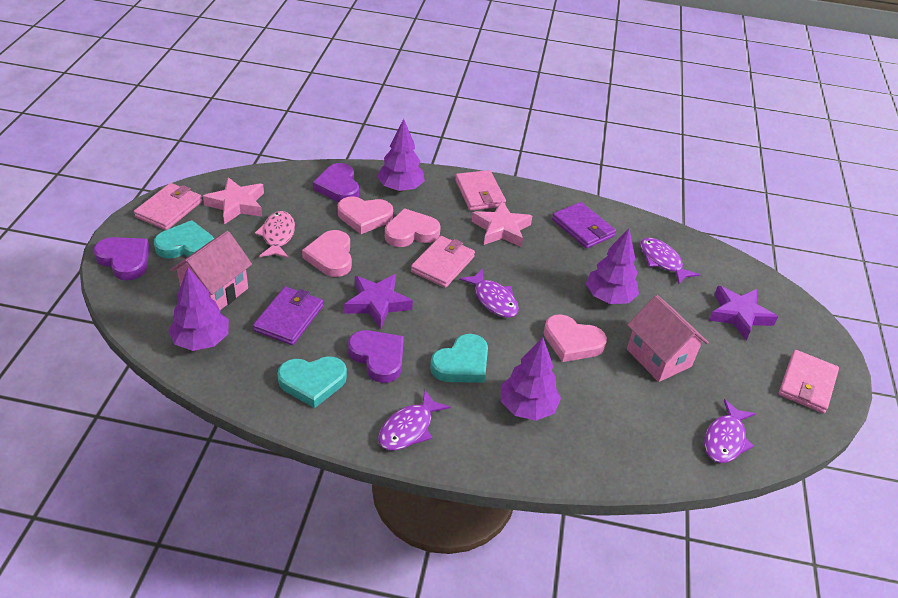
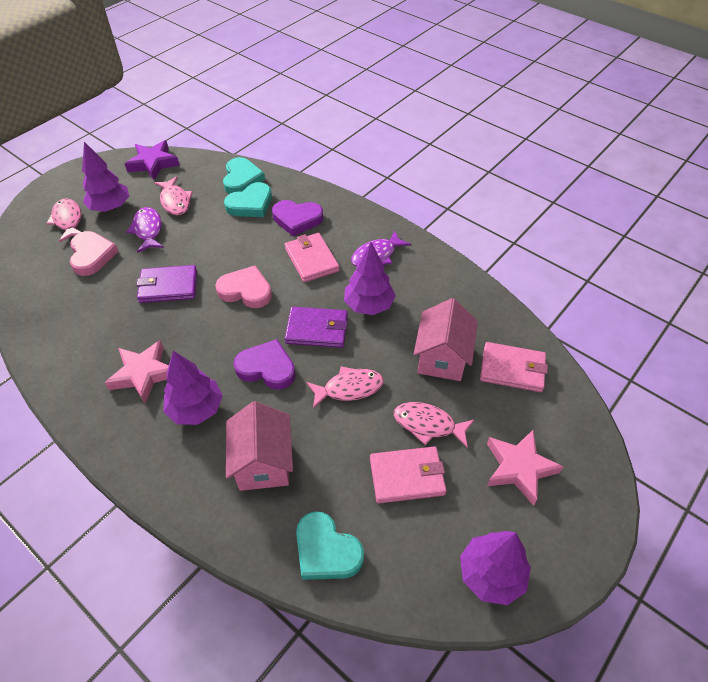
pink fish: 1 -> 4
pink heart: 4 -> 2
pink wallet: 4 -> 3
purple fish: 4 -> 2
purple heart: 3 -> 2
purple star: 2 -> 1

